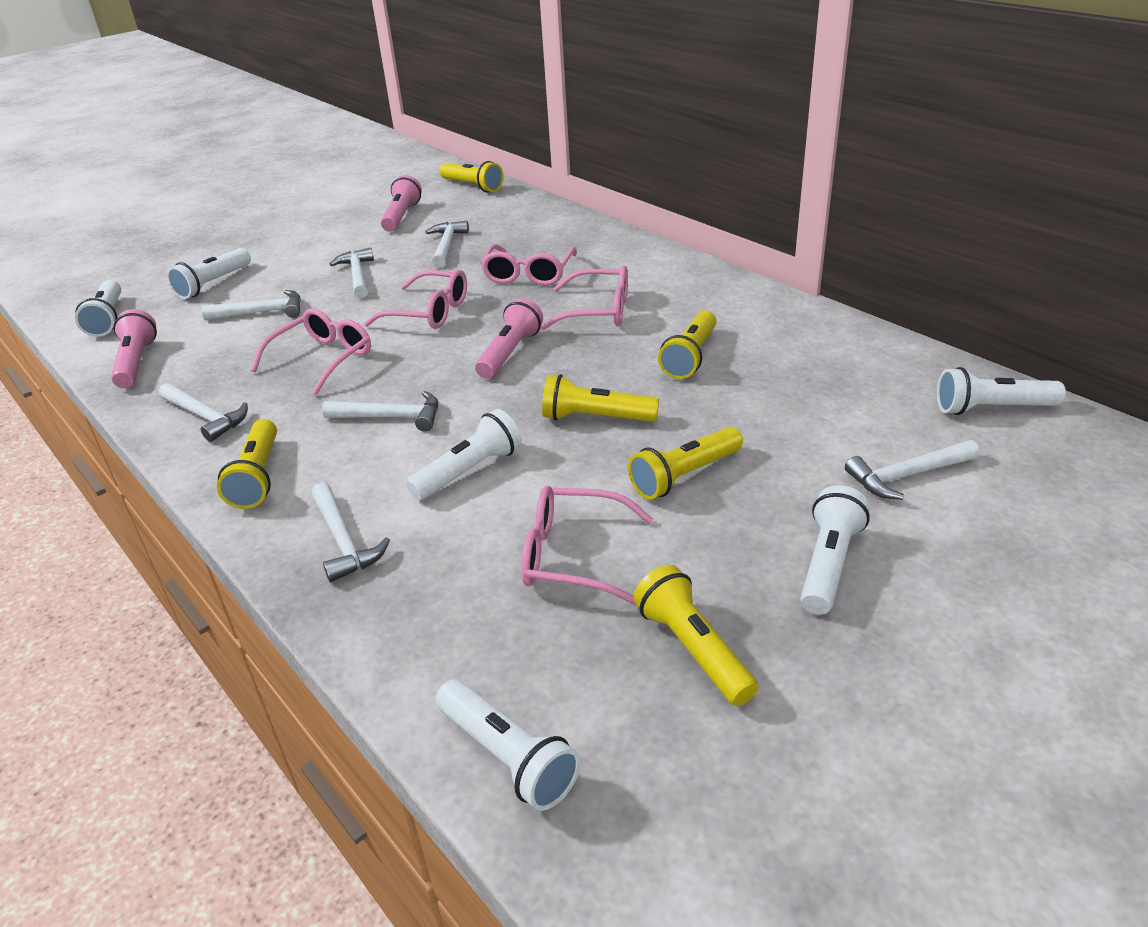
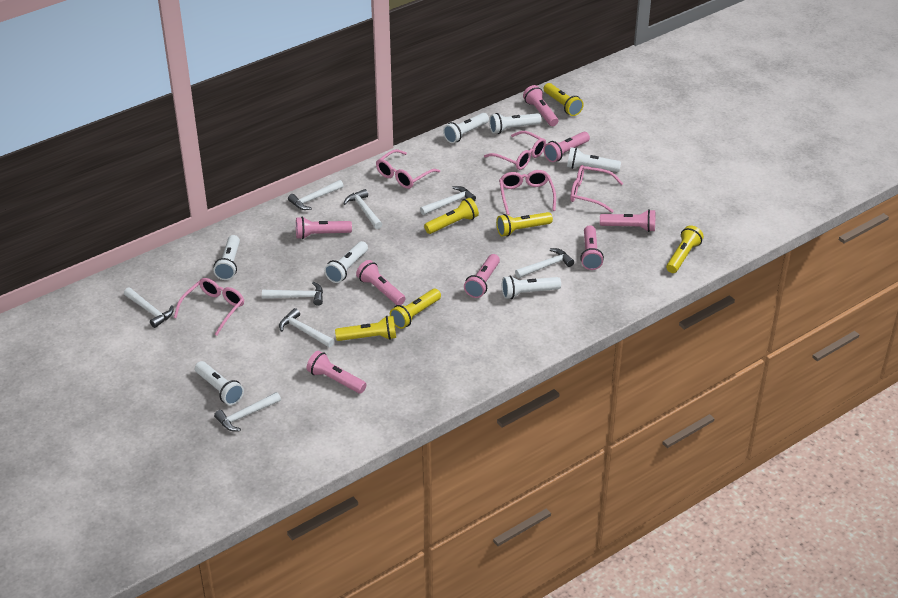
pink flashlight: 3 -> 8
white flashlight: 6 -> 7
white hammer: 7 -> 8

